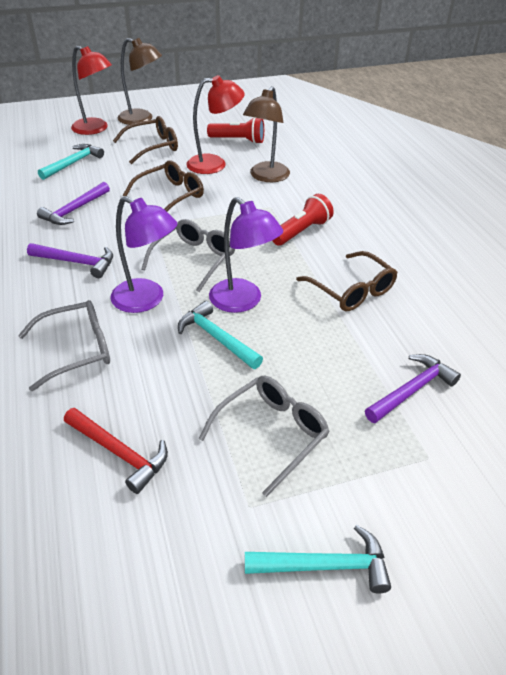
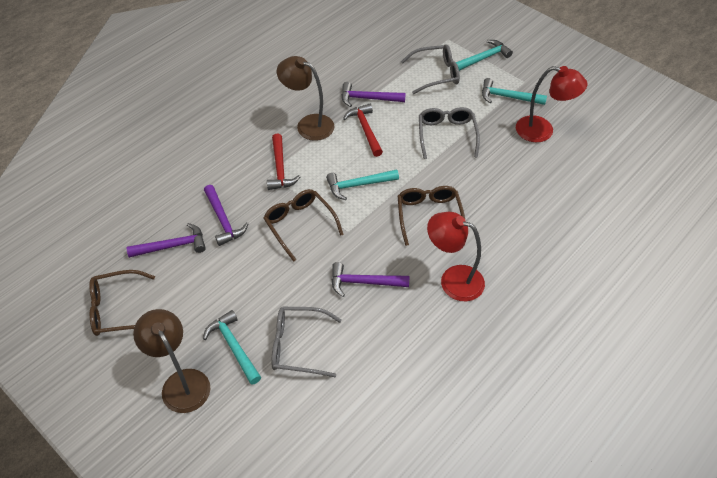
purple hammer: 3 -> 4
purple lamp: 2 -> 0
red flashlight: 2 -> 0
red hammer: 1 -> 2
turquoise hammer: 3 -> 4

